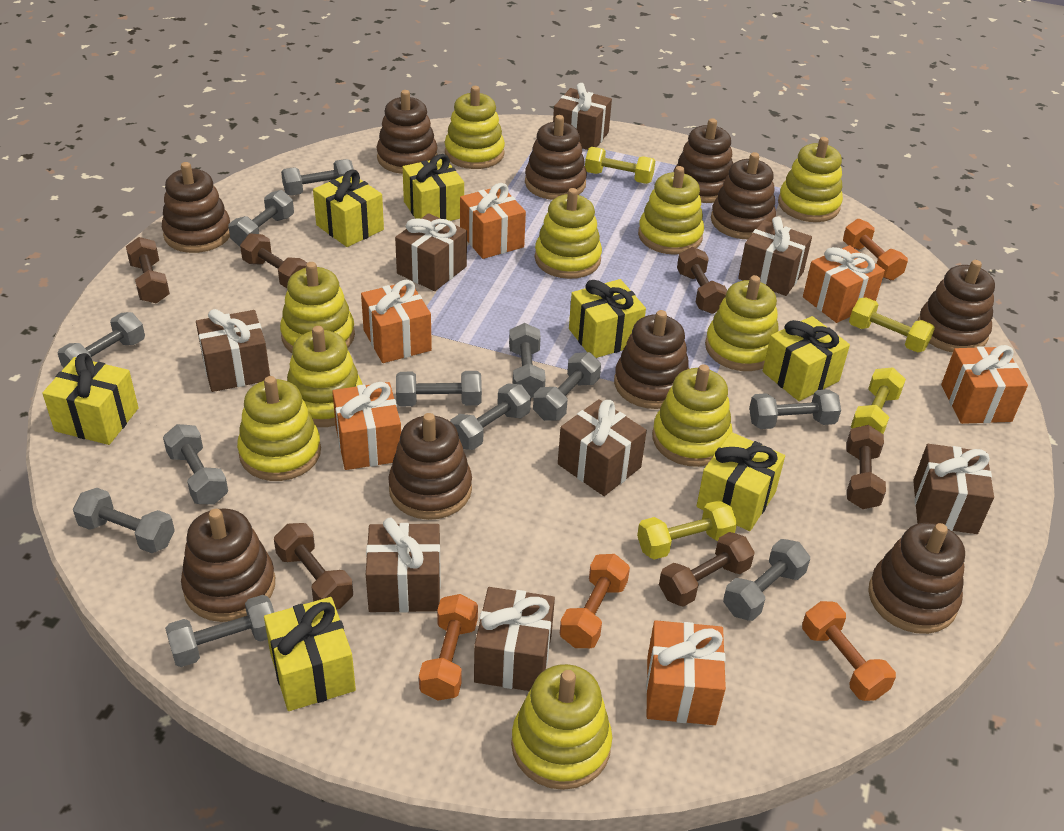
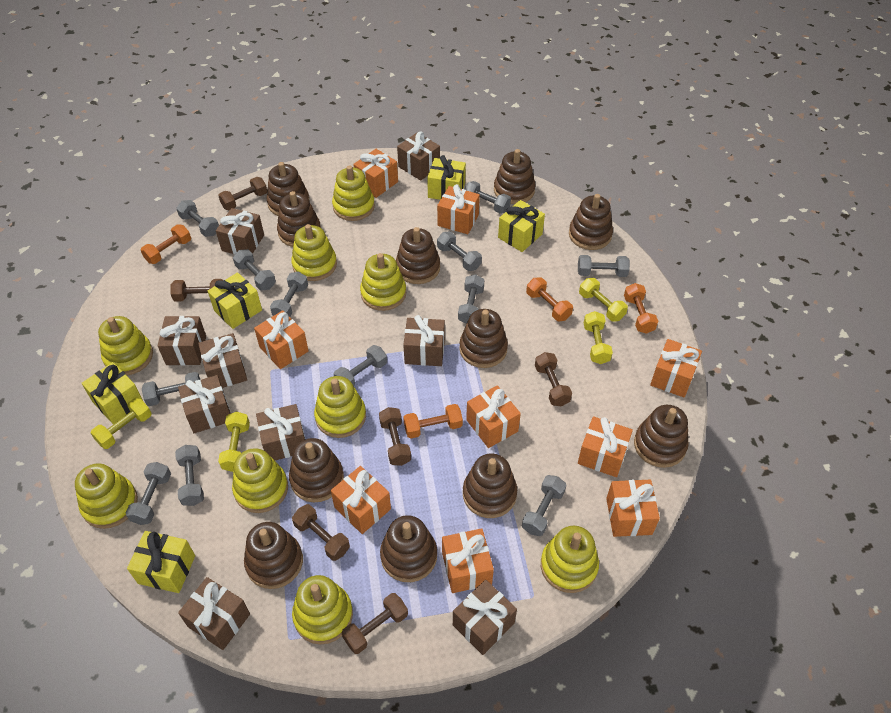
brown gift: 8 -> 9
brown stacking toy: 10 -> 11
orange gift: 6 -> 9
yellow gift: 7 -> 5
yellow stacking toy: 10 -> 9

